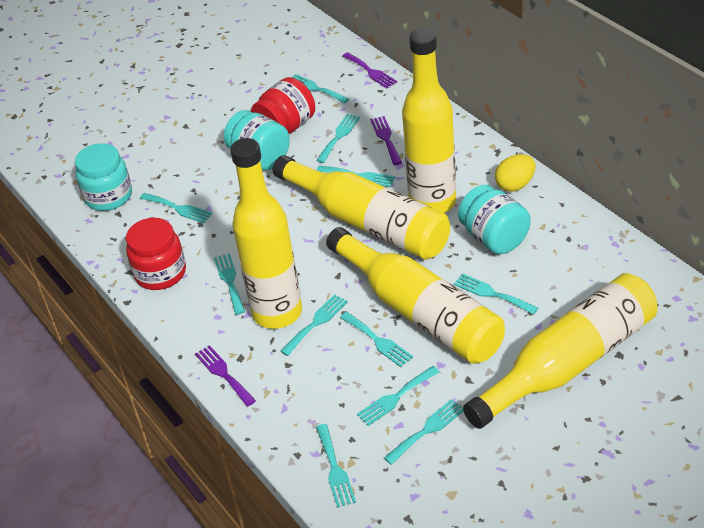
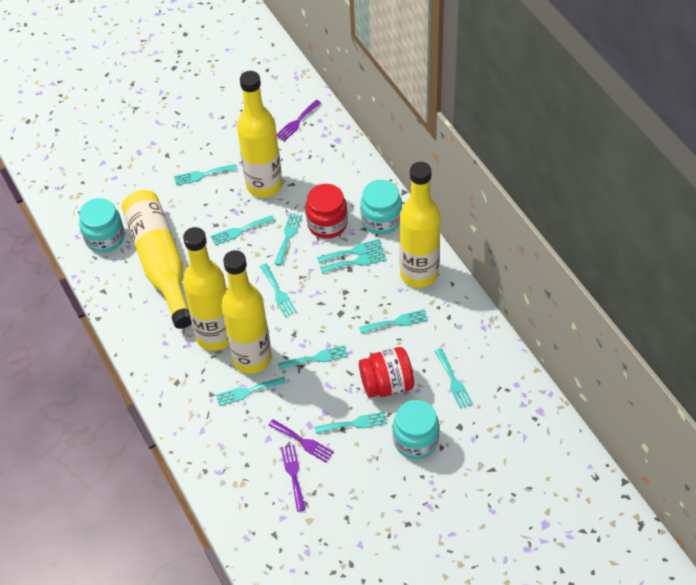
yellow egg: 1 -> 0

